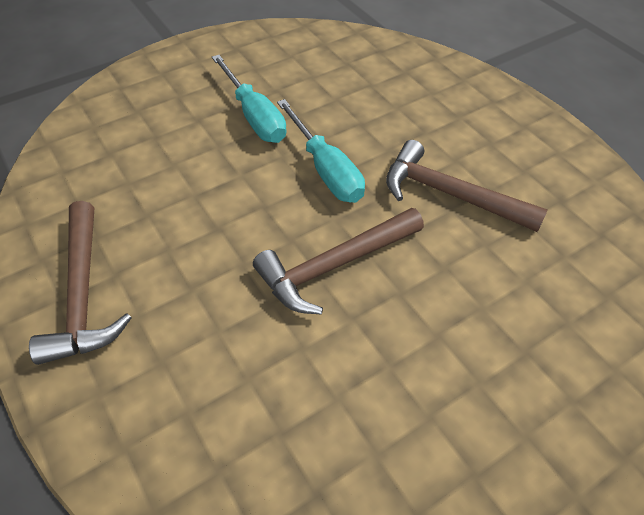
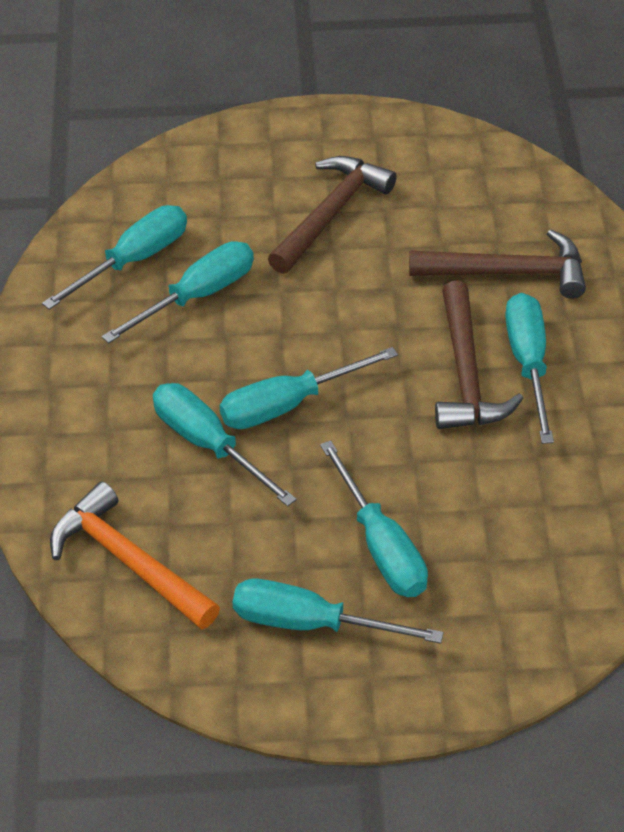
orange hammer: 0 -> 1
turquoise screwdriver: 2 -> 7

